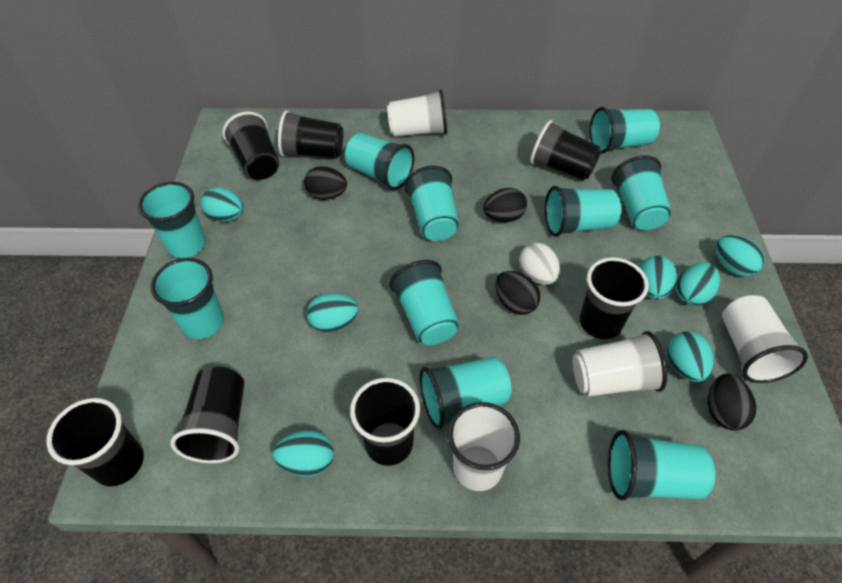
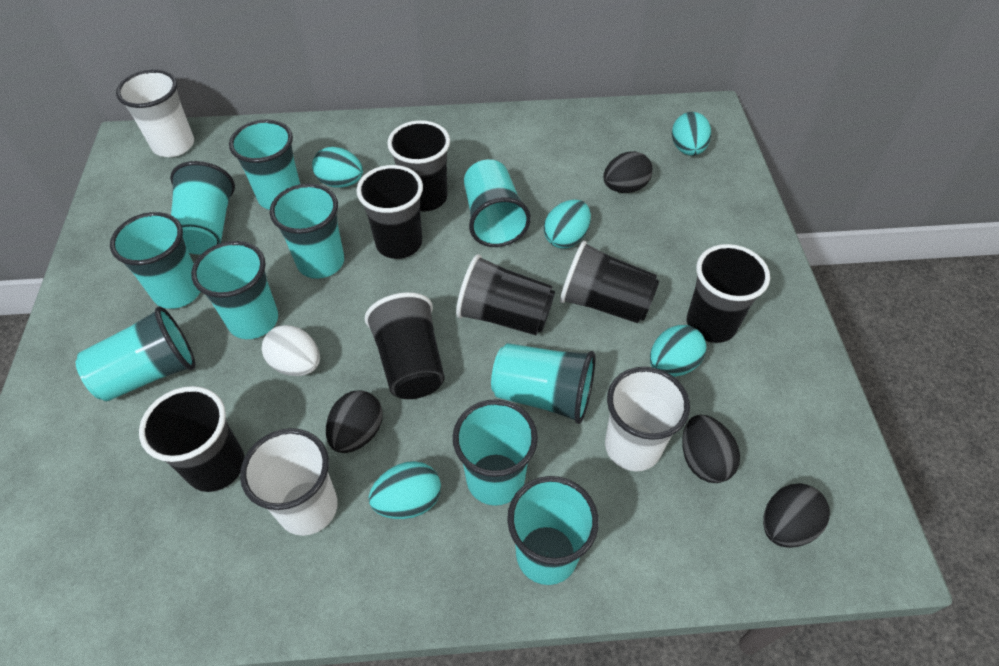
turquoise egg: 7 -> 5
white cup: 4 -> 3

